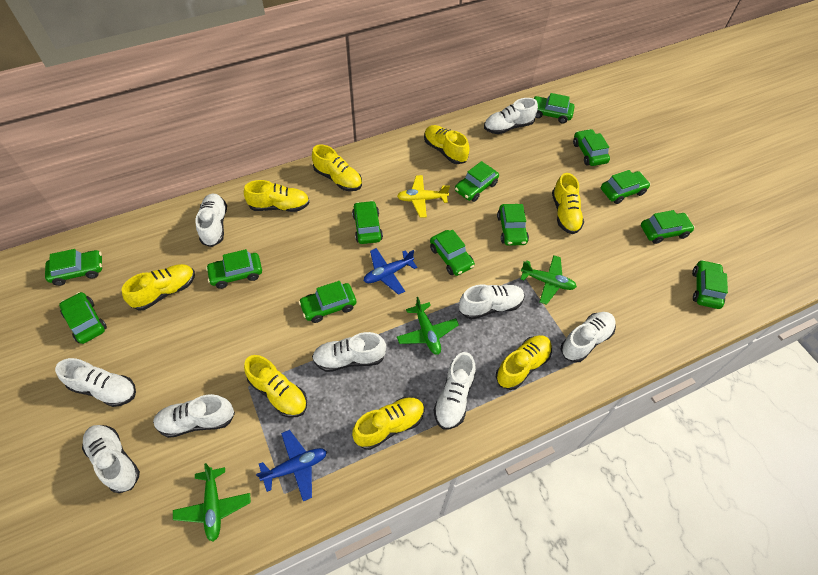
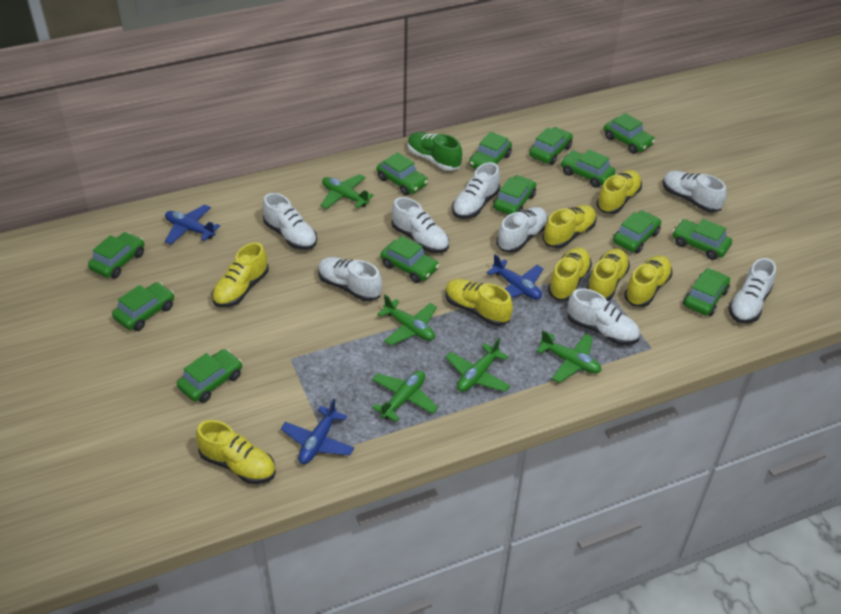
blue plane: 2 -> 3
green plane: 3 -> 5
green shoe: 0 -> 1
white shoe: 9 -> 8
yellow plane: 1 -> 0

